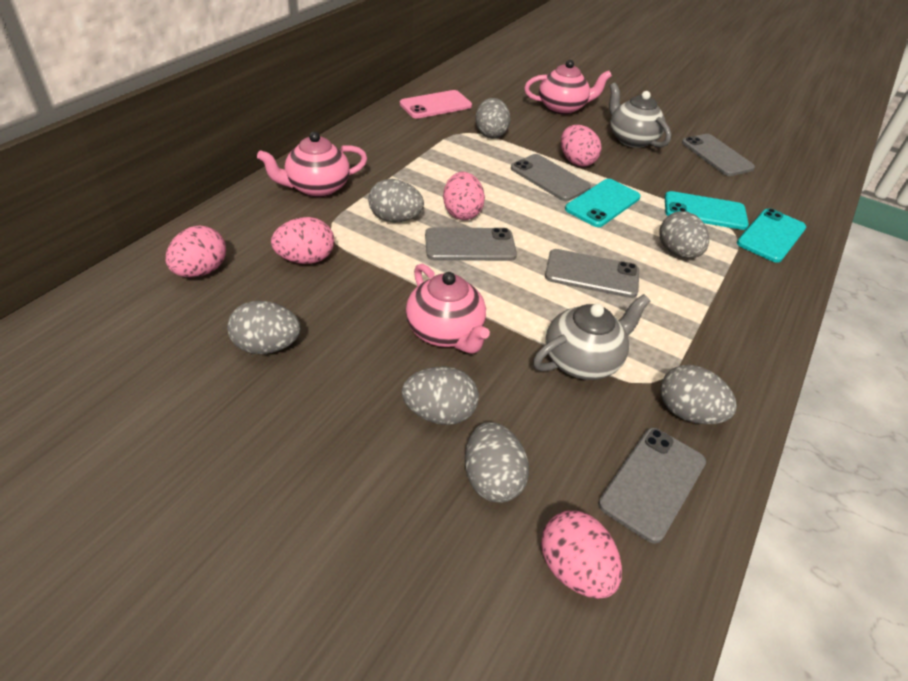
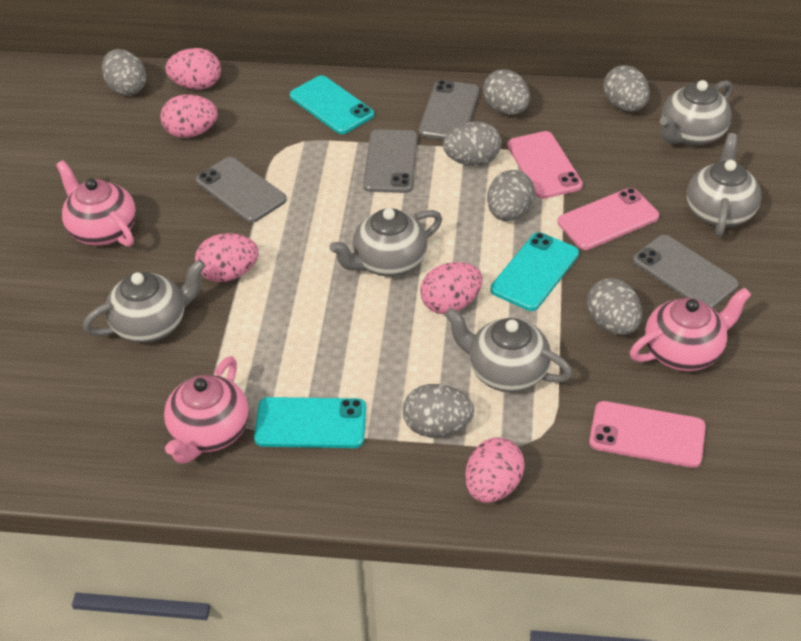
grey phone: 5 -> 4
grey teapot: 2 -> 5
pink phone: 1 -> 3

